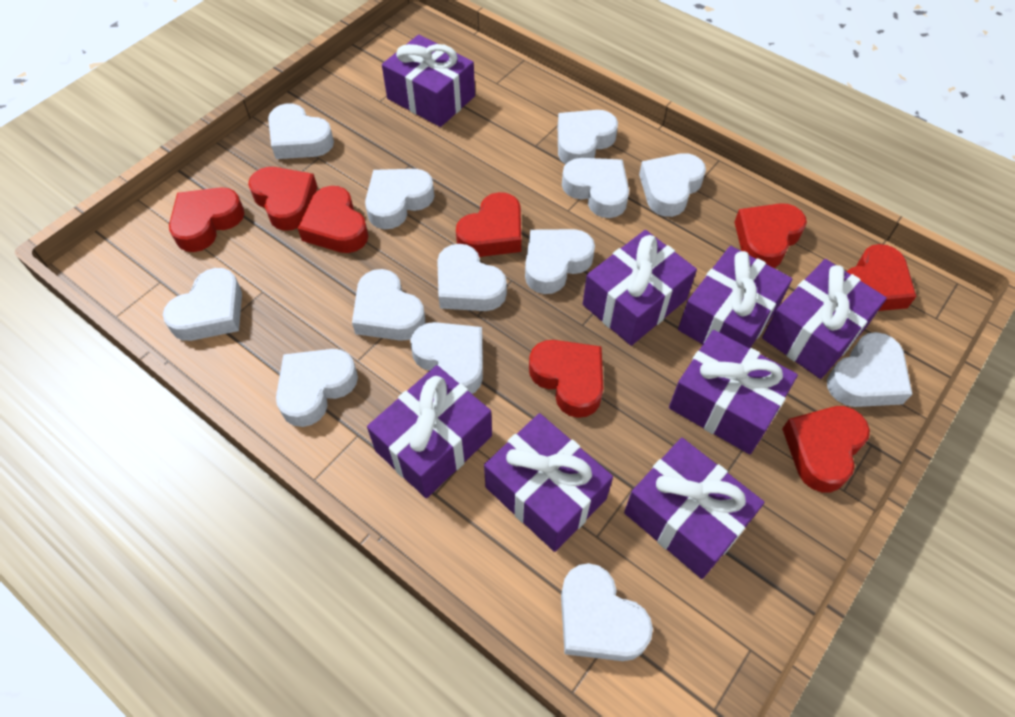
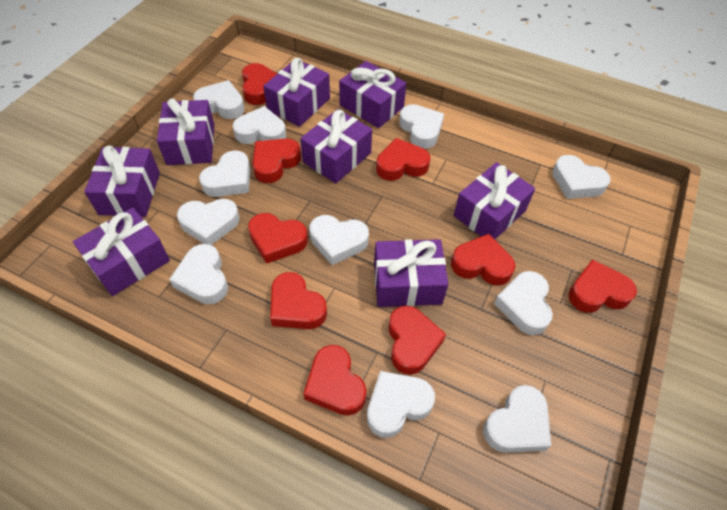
red heart: 8 -> 9
white heart: 13 -> 11

